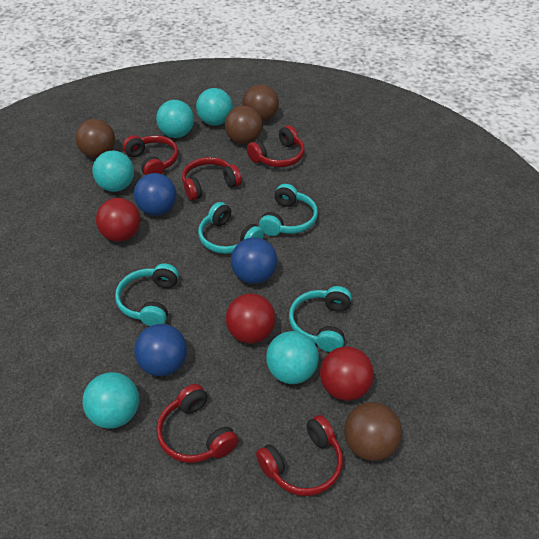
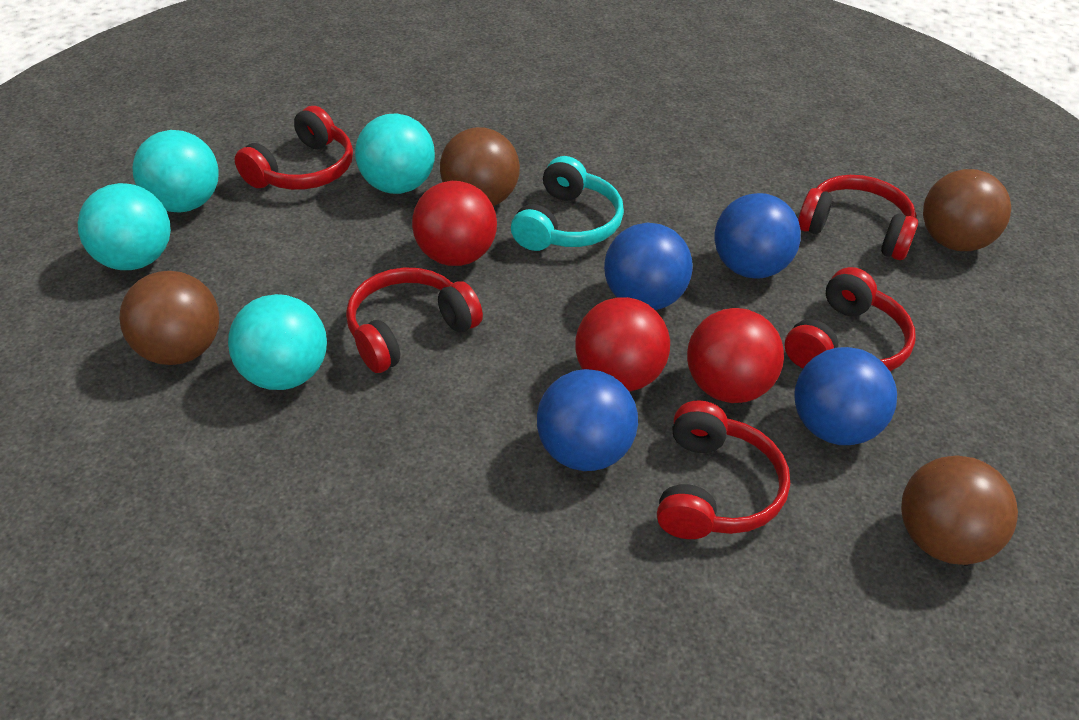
blue ball: 3 -> 4
turquoise ball: 5 -> 4
turquoise headphones: 4 -> 1

